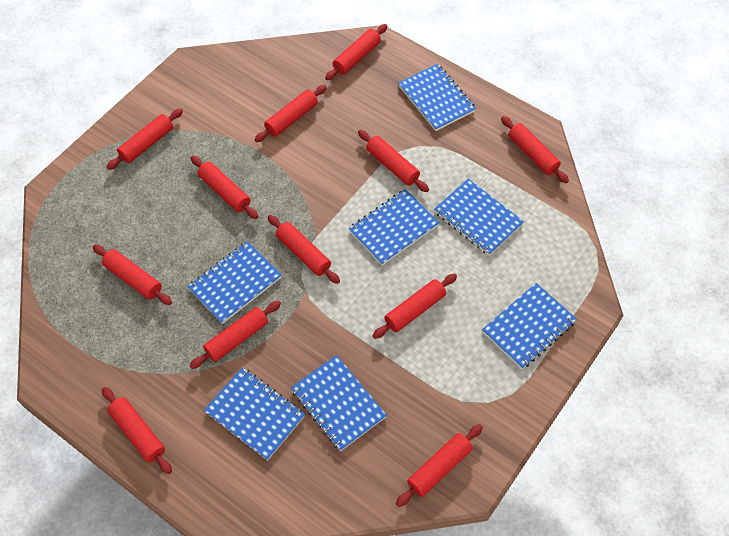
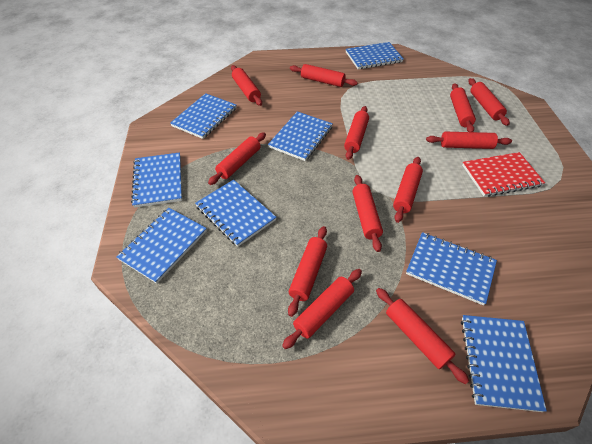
blue notebook: 7 -> 8
red notebook: 0 -> 1

